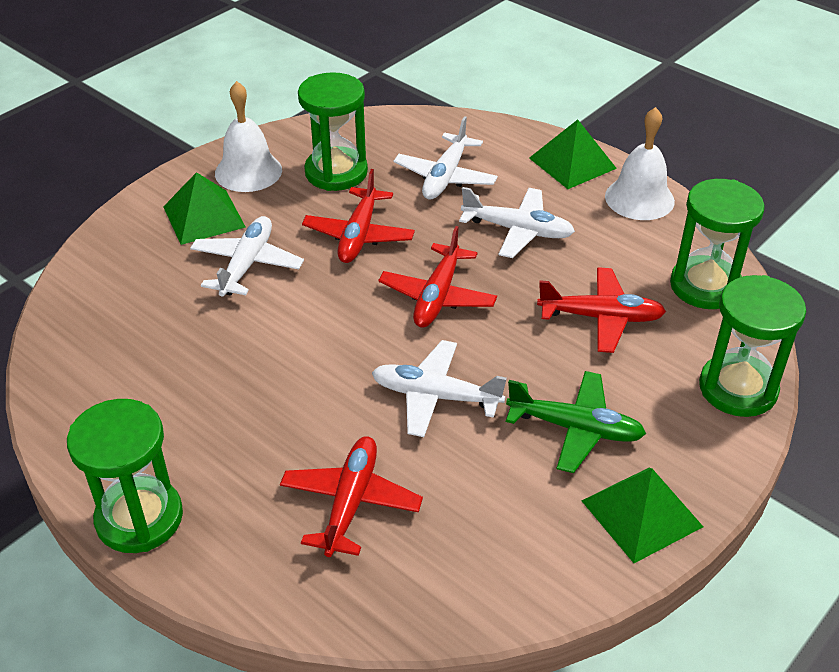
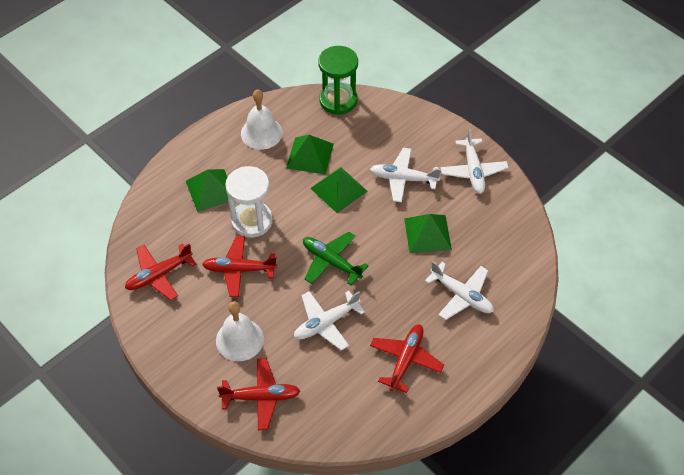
green hourglass: 4 -> 1
green pyramid: 3 -> 4
white hourglass: 0 -> 1

